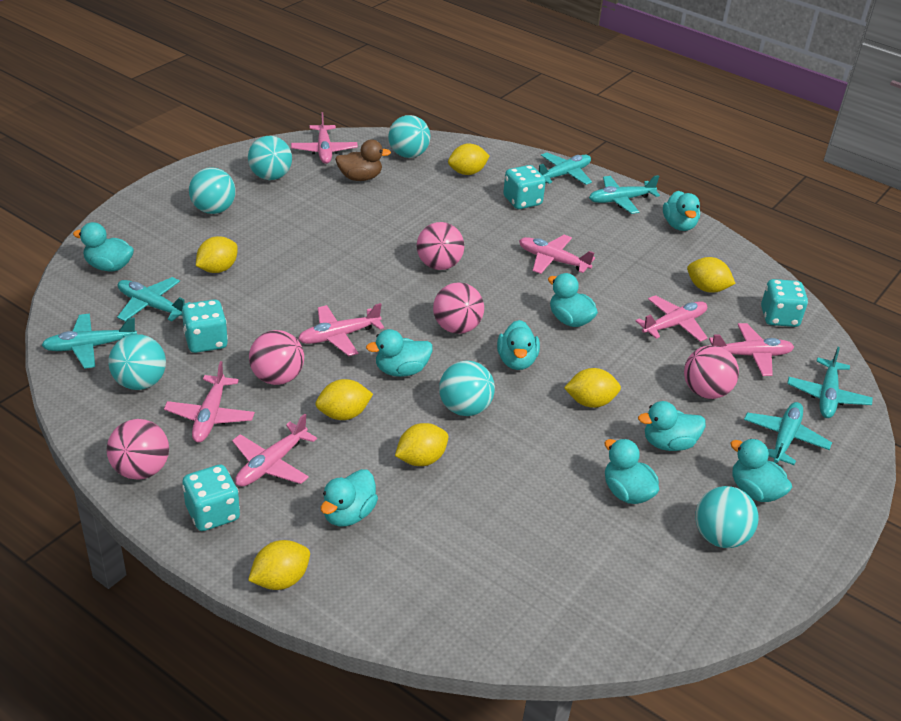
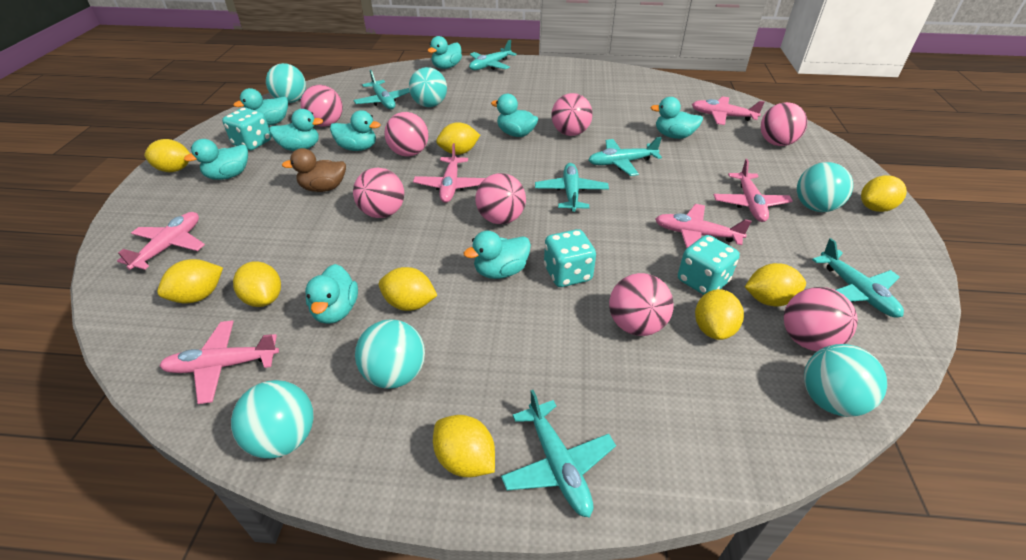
pink ball: 5 -> 8
pink plane: 7 -> 6
turquoise dice: 4 -> 3
yellow lemon: 7 -> 9

